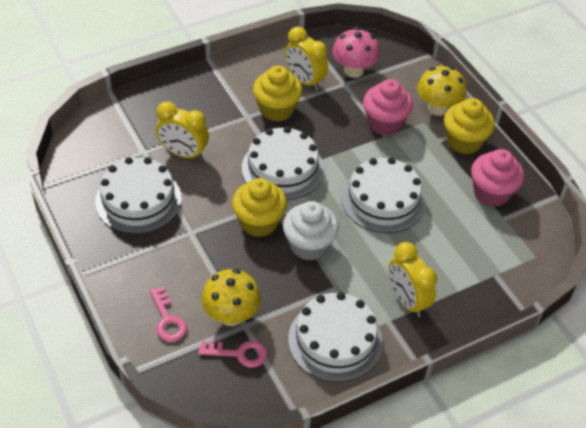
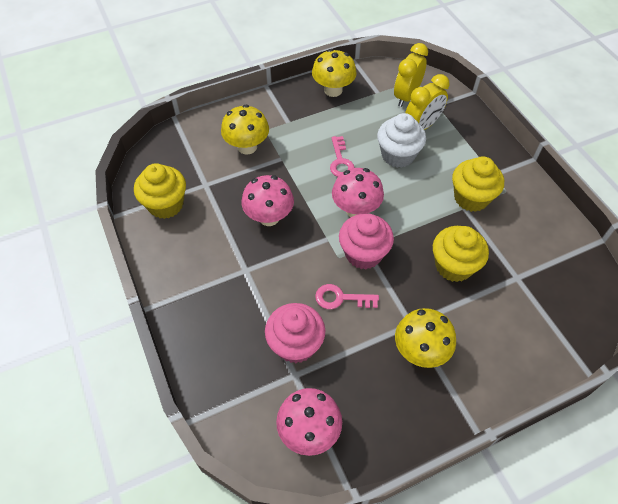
pink mushroom: 1 -> 3
white cake: 4 -> 0
yellow clock: 3 -> 2
yellow mushroom: 2 -> 3

